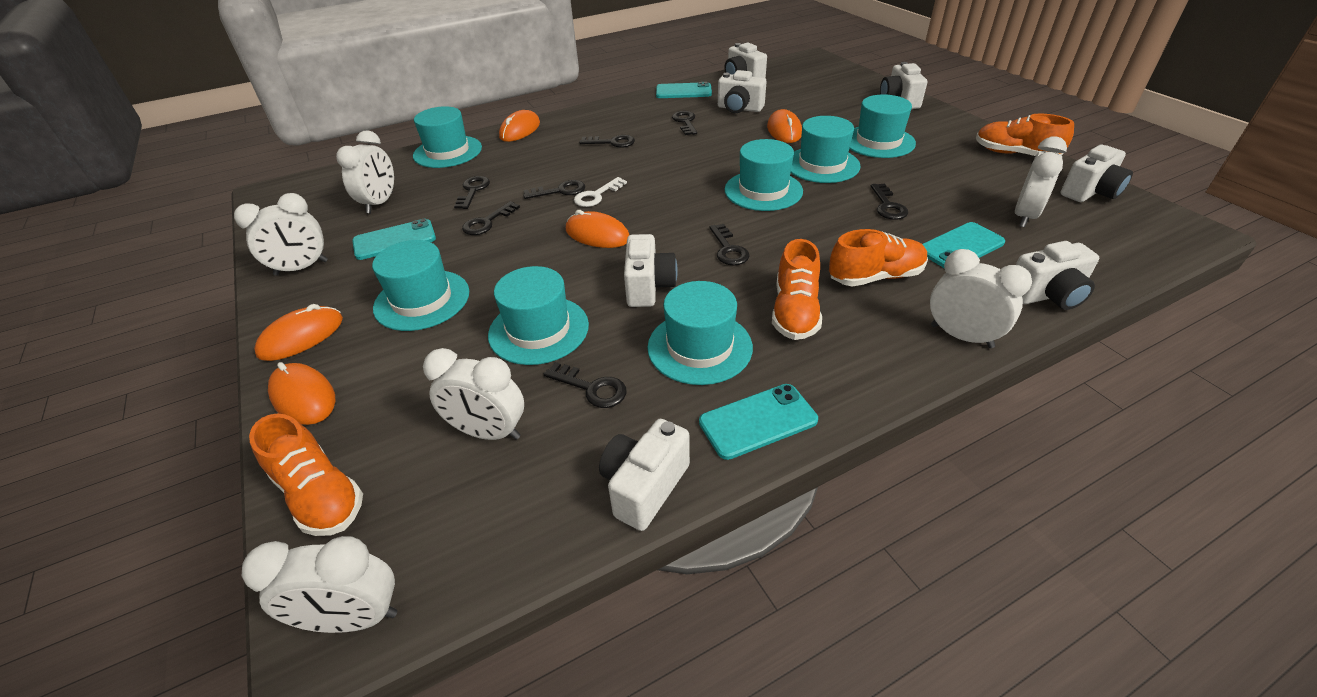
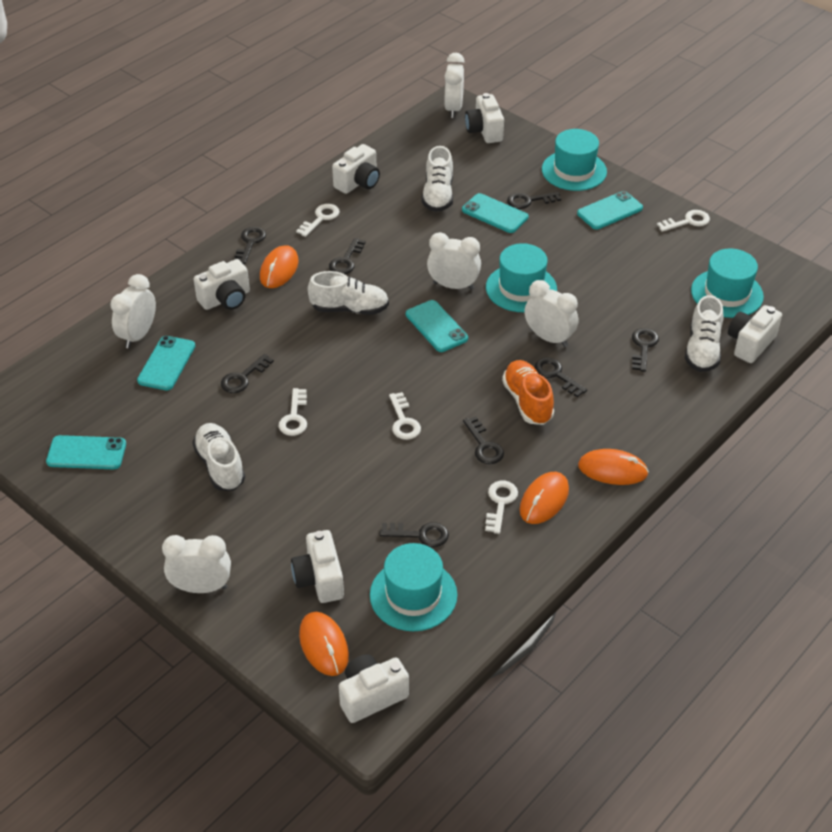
orange mouse: 5 -> 4
orange shoe: 4 -> 1
turquoise hat: 7 -> 4
turquoise phone: 4 -> 5
white camera: 7 -> 6
white clock: 6 -> 5
white key: 1 -> 5
white shoe: 0 -> 4

